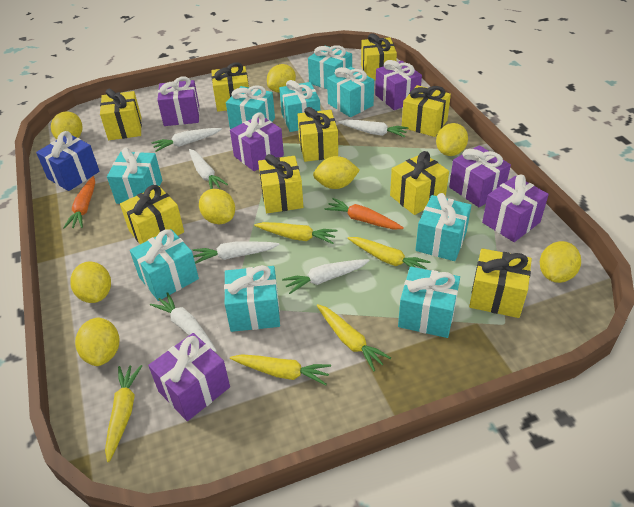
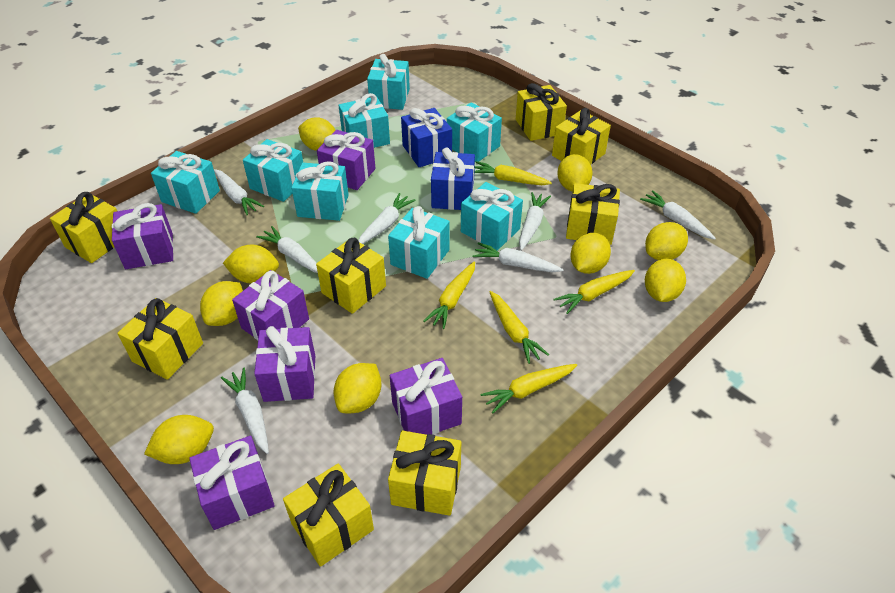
blue gift: 1 -> 2
orange carrot: 2 -> 0
turquoise gift: 9 -> 8
white carrot: 6 -> 7
yellow gift: 9 -> 8
yellow lemon: 8 -> 9

